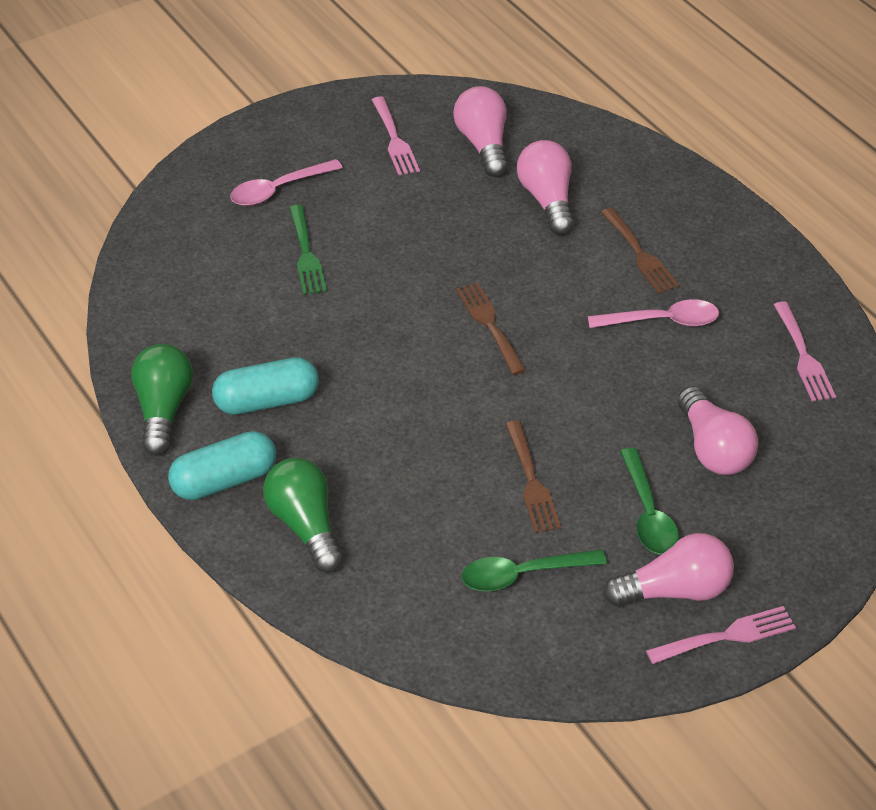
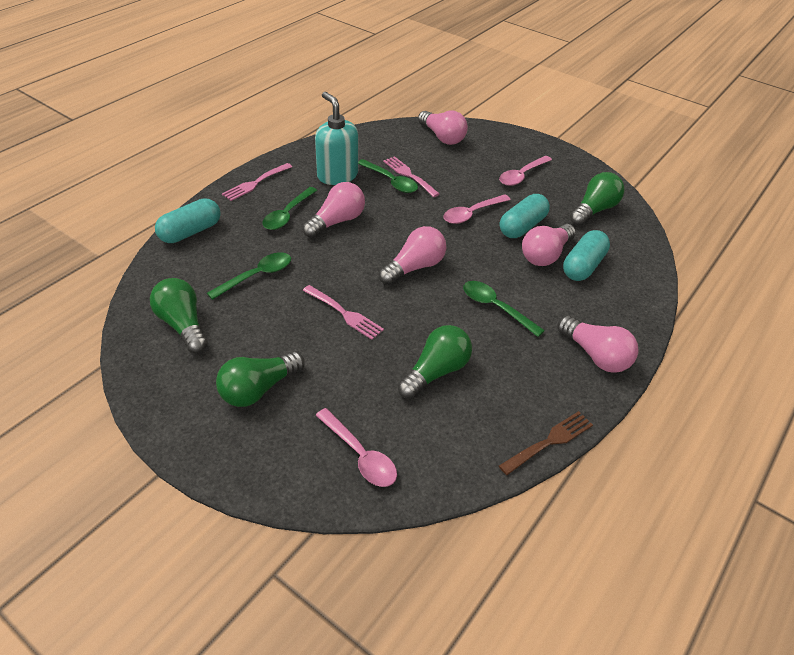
brown fork: 3 -> 1
green fork: 1 -> 0
green light bulb: 2 -> 4
green spoon: 2 -> 4
pink light bulb: 4 -> 5
pink spoon: 2 -> 3
turquoise capsule: 2 -> 3
turquoise soap dispenser: 0 -> 1

